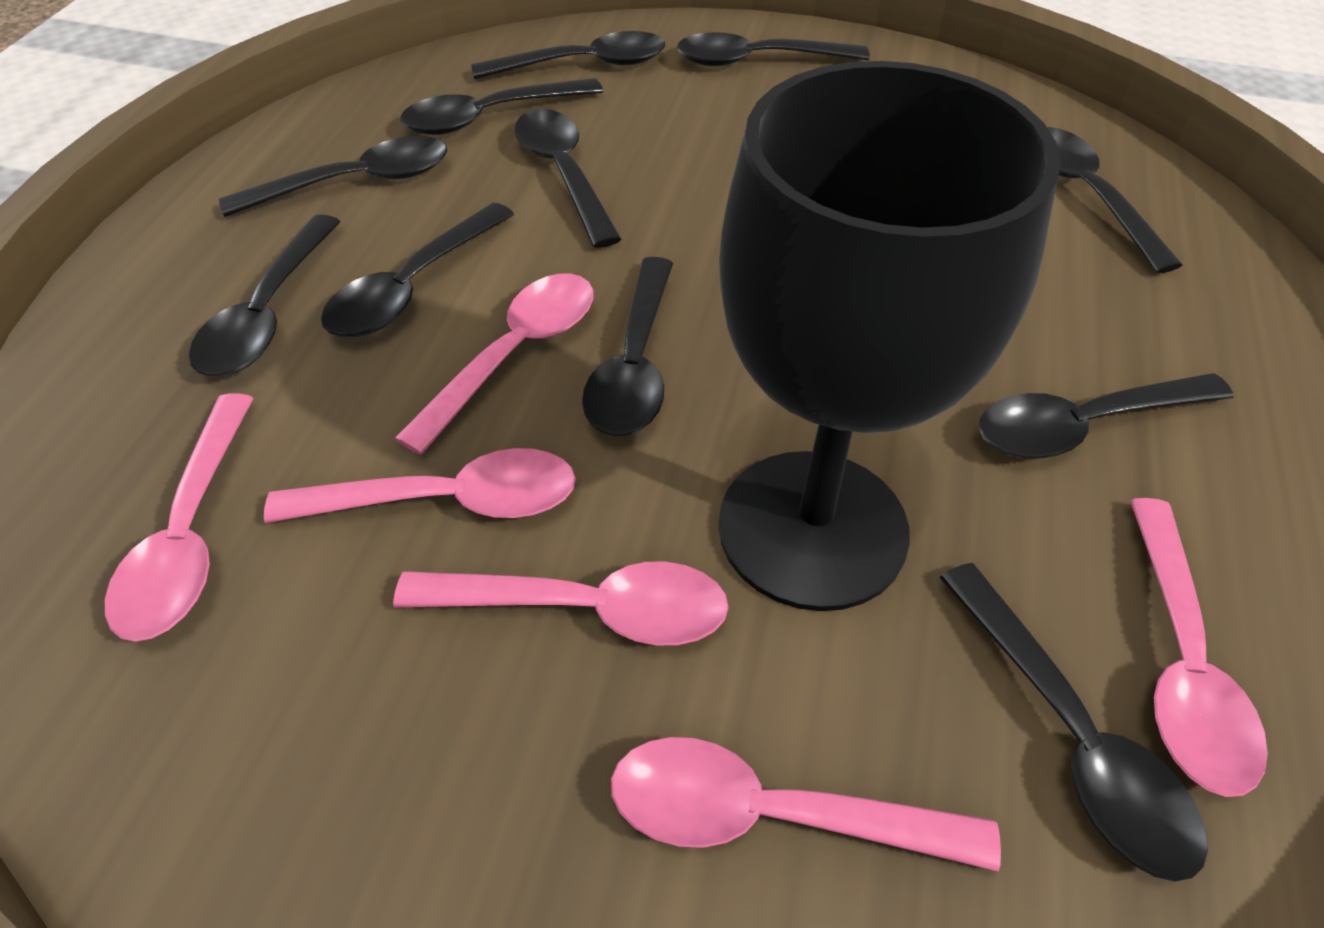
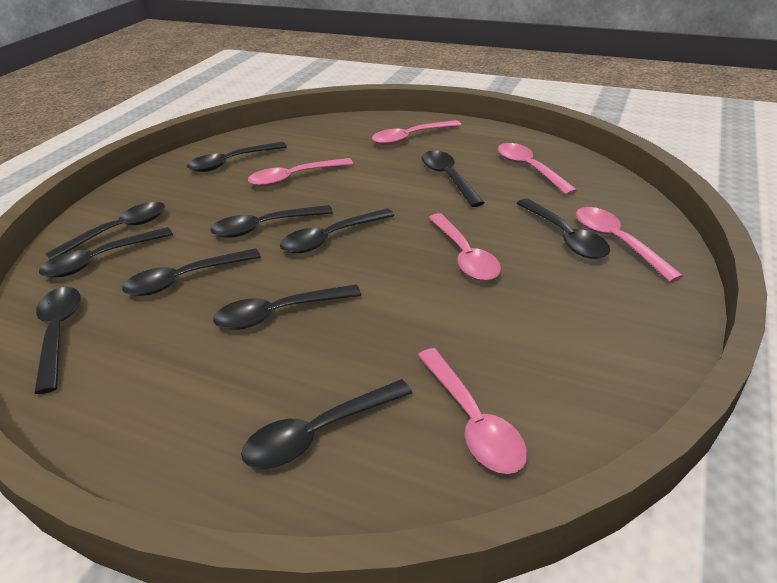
black goblet: 1 -> 0

